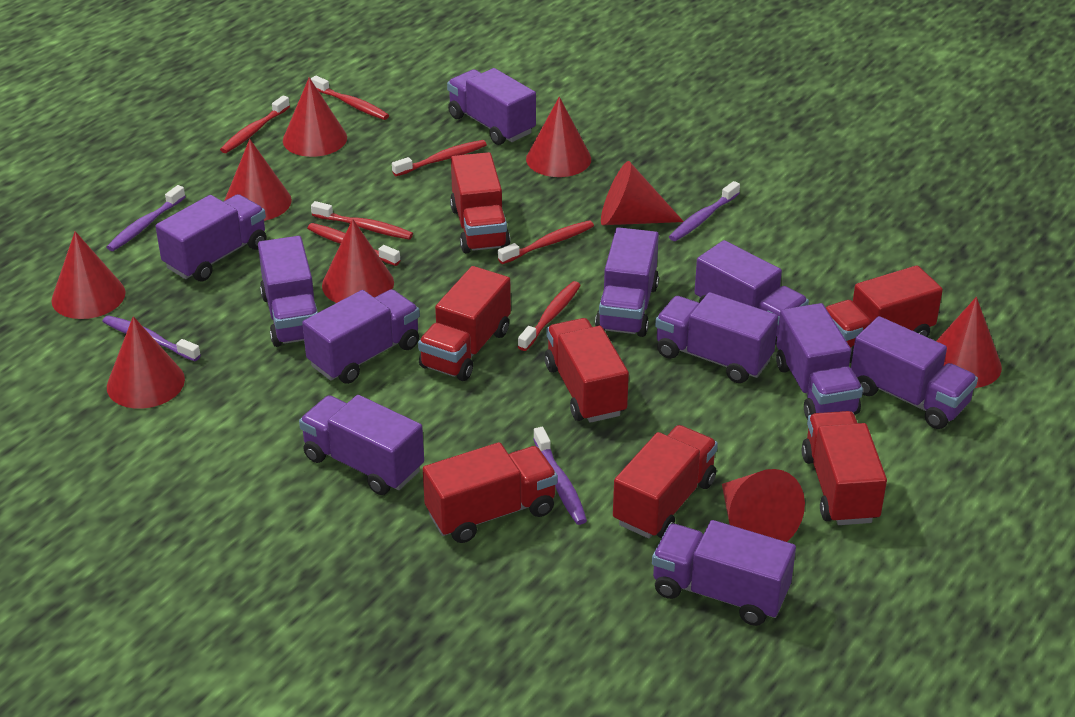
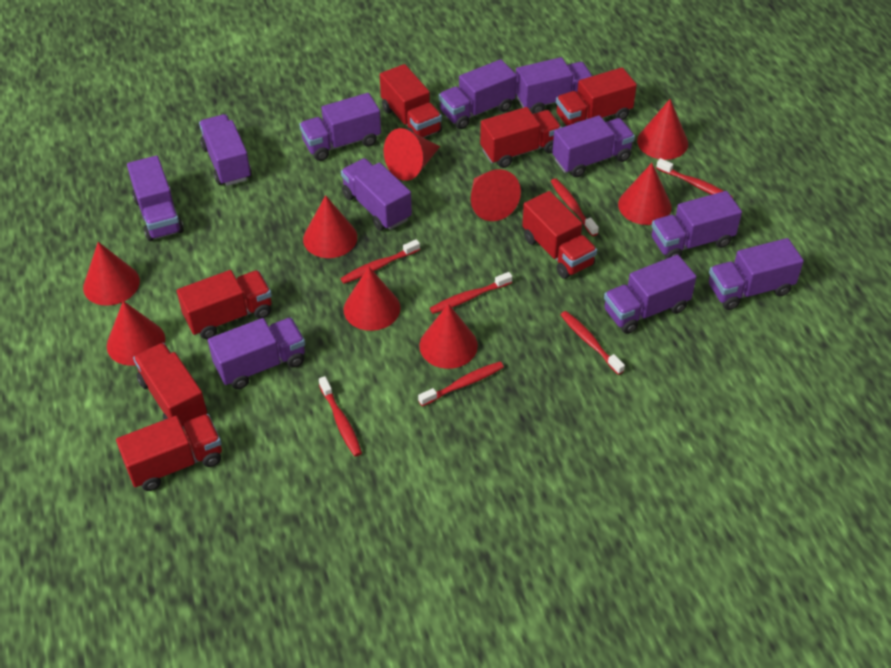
purple toothbrush: 4 -> 0

